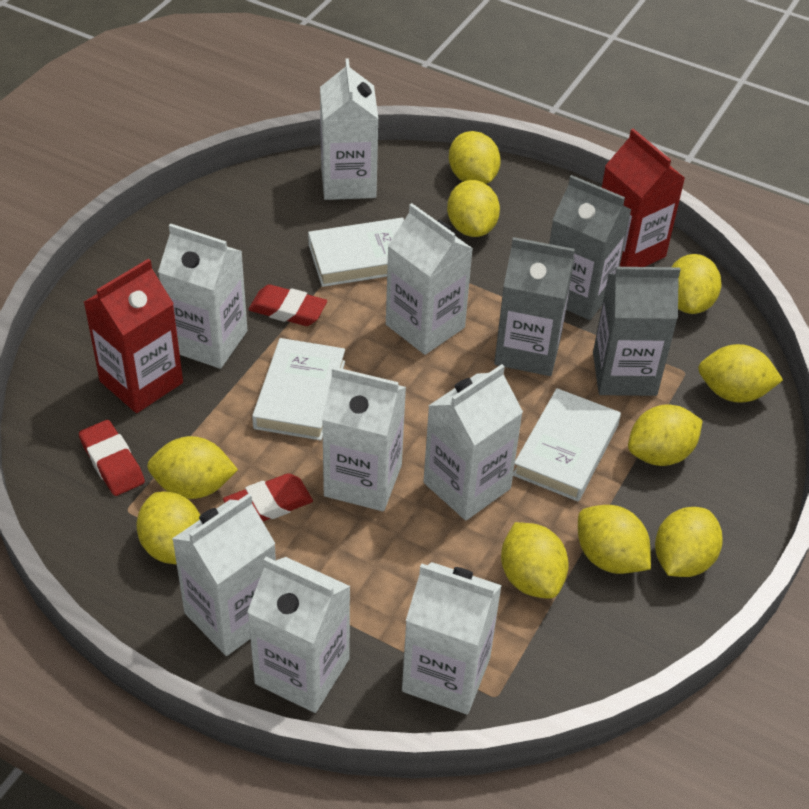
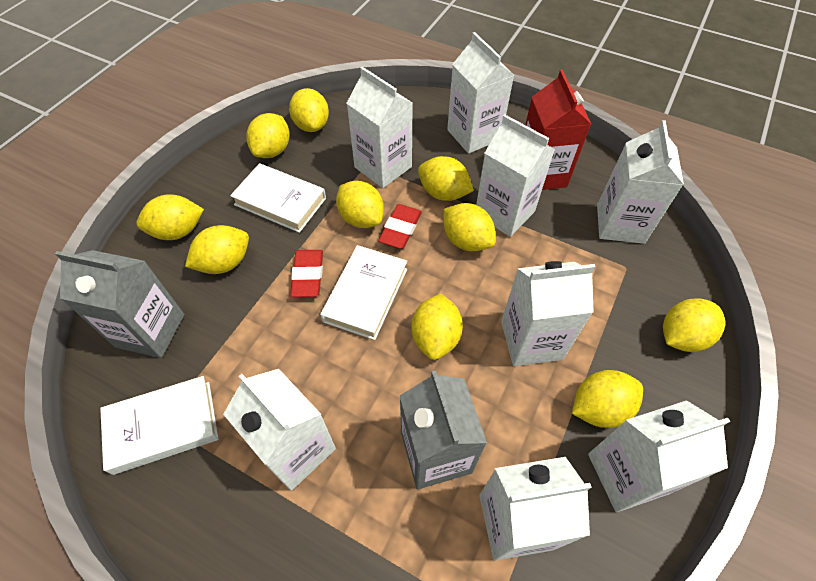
grey carton: 3 -> 2
red carton: 2 -> 1
red eraser: 3 -> 2

